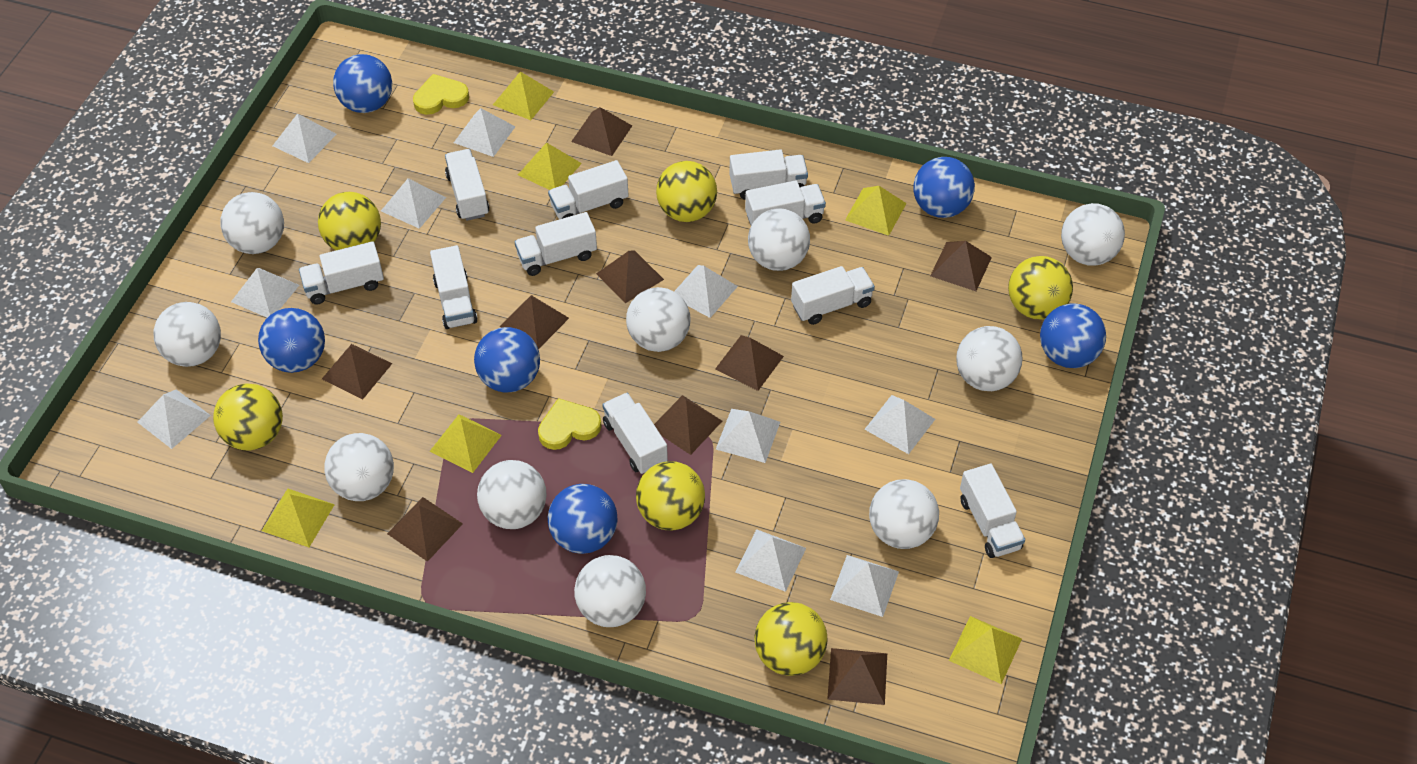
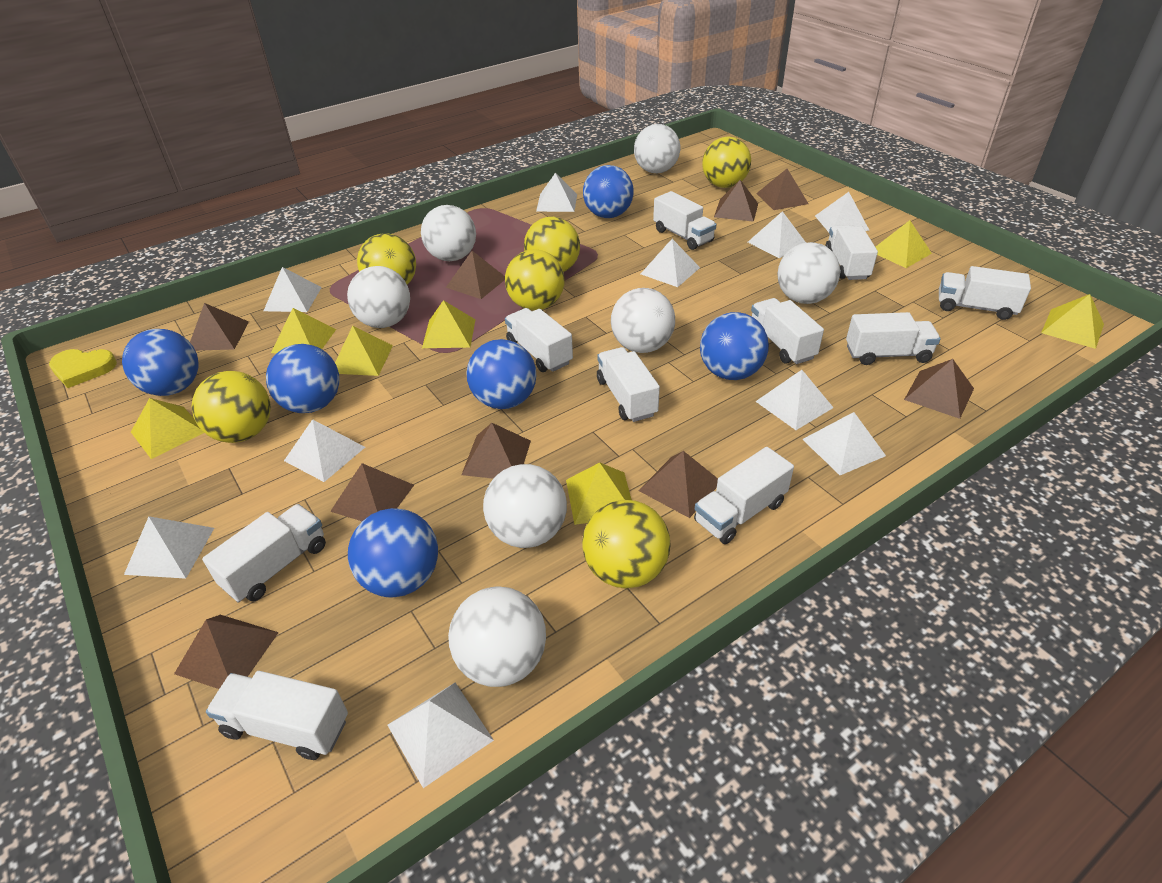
white ball: 10 -> 7
yellow heart: 2 -> 1
yellow pyramid: 6 -> 7

